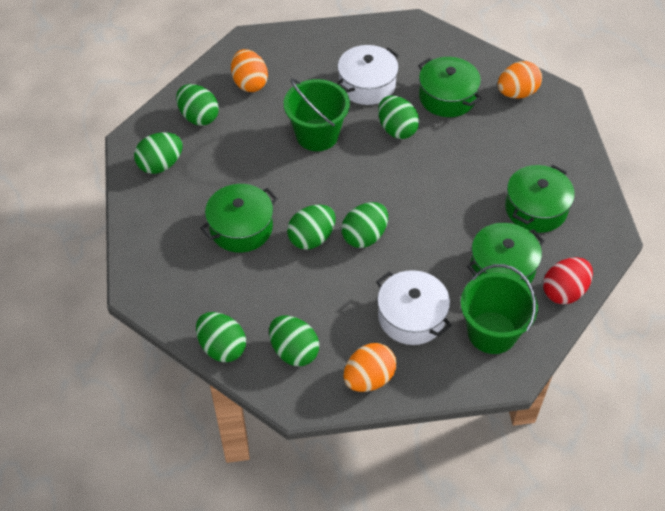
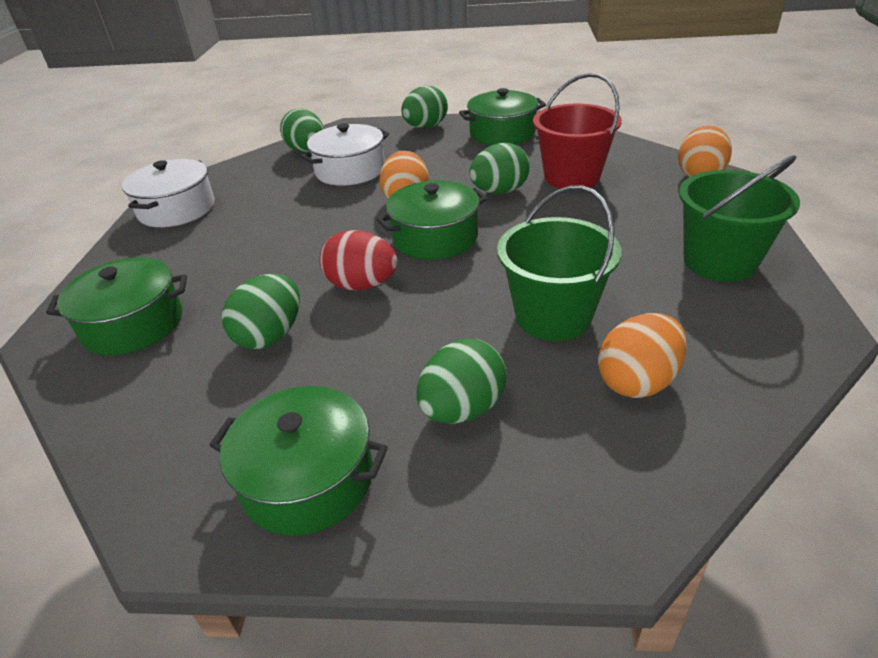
green egg: 7 -> 5
red bucket: 0 -> 1

